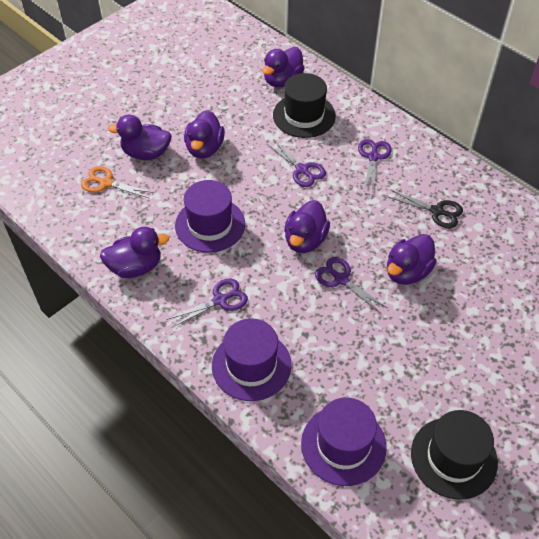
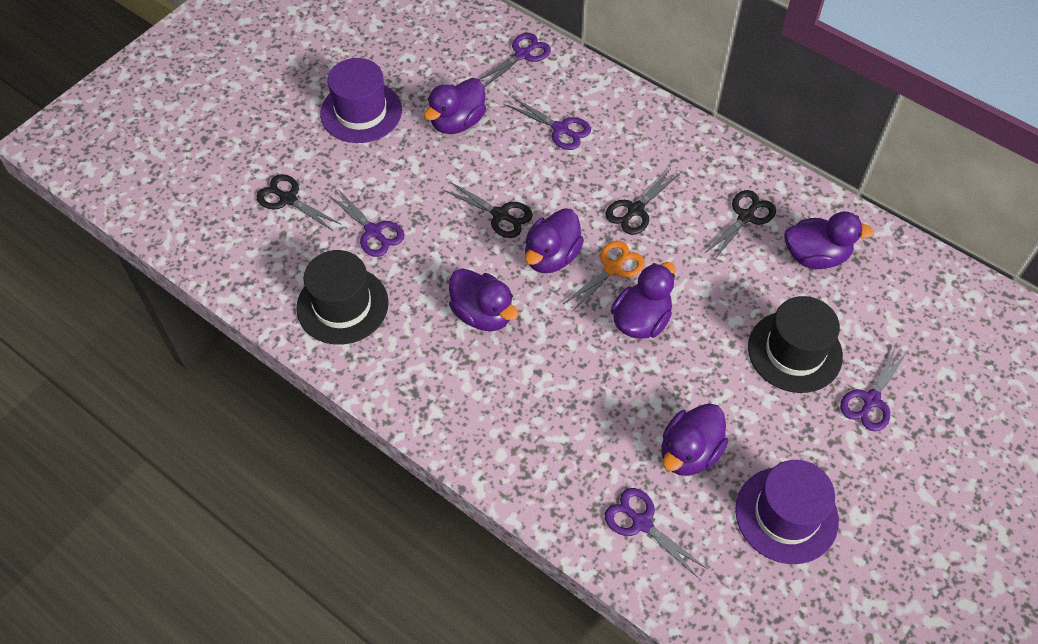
black scissors: 1 -> 4
purple hat: 3 -> 2
purple scissors: 4 -> 5

